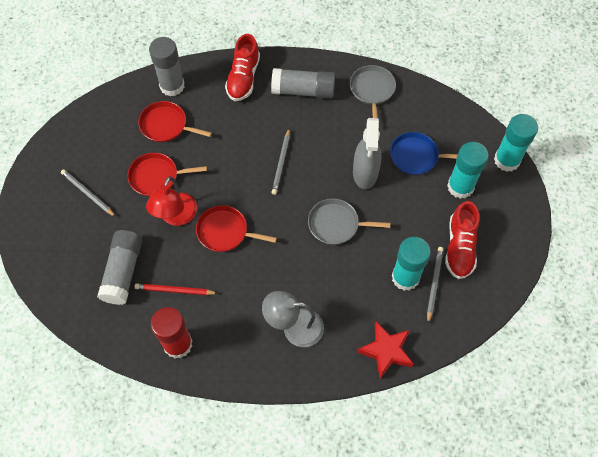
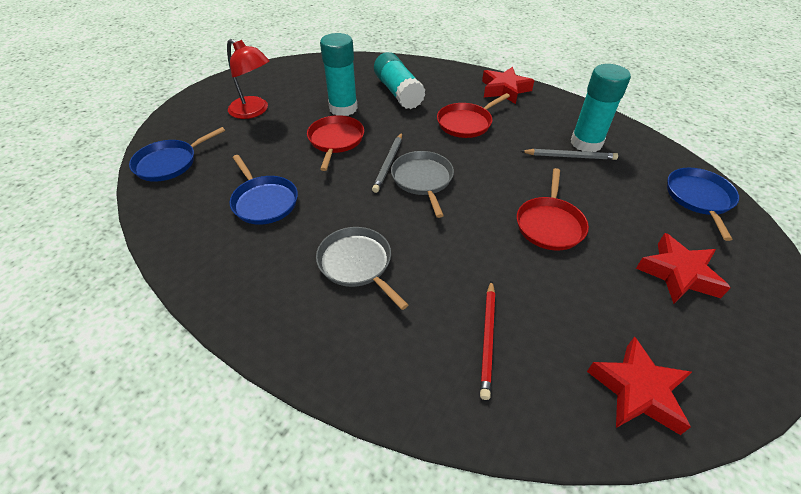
blue pan: 1 -> 3
grey glue stick: 3 -> 0
grey lamp: 1 -> 0
grey pencil: 3 -> 2
grey spray bottle: 1 -> 0
red glue stick: 1 -> 0
red shoe: 2 -> 0
red star: 1 -> 3

